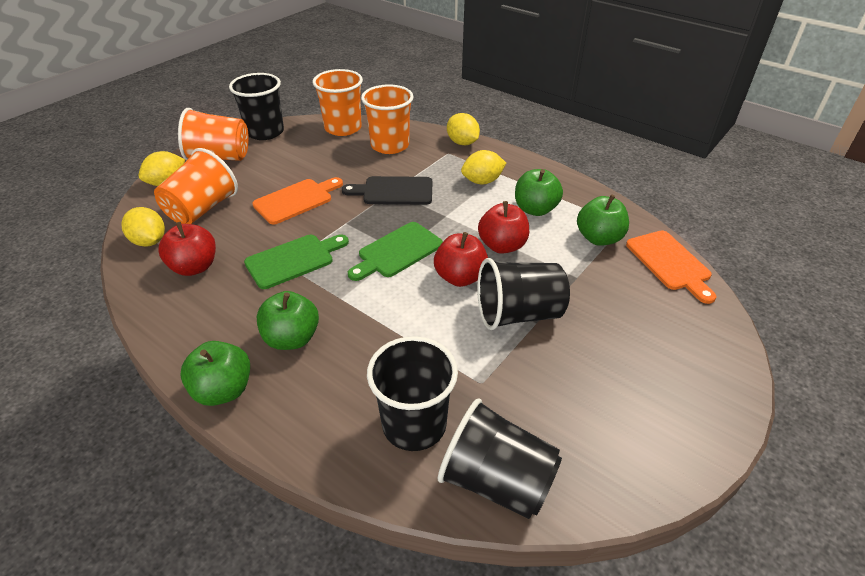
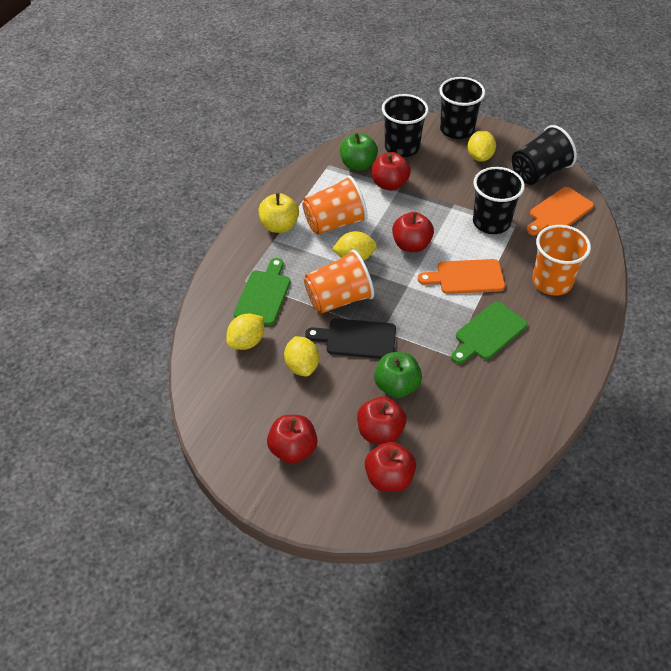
green apple: 4 -> 2
orange cup: 4 -> 3
red apple: 3 -> 5
yellow apple: 0 -> 1

